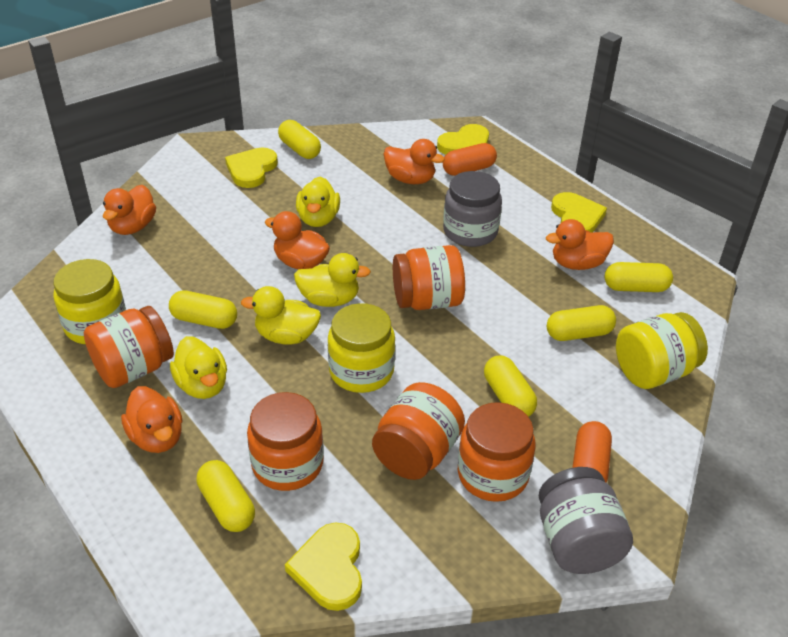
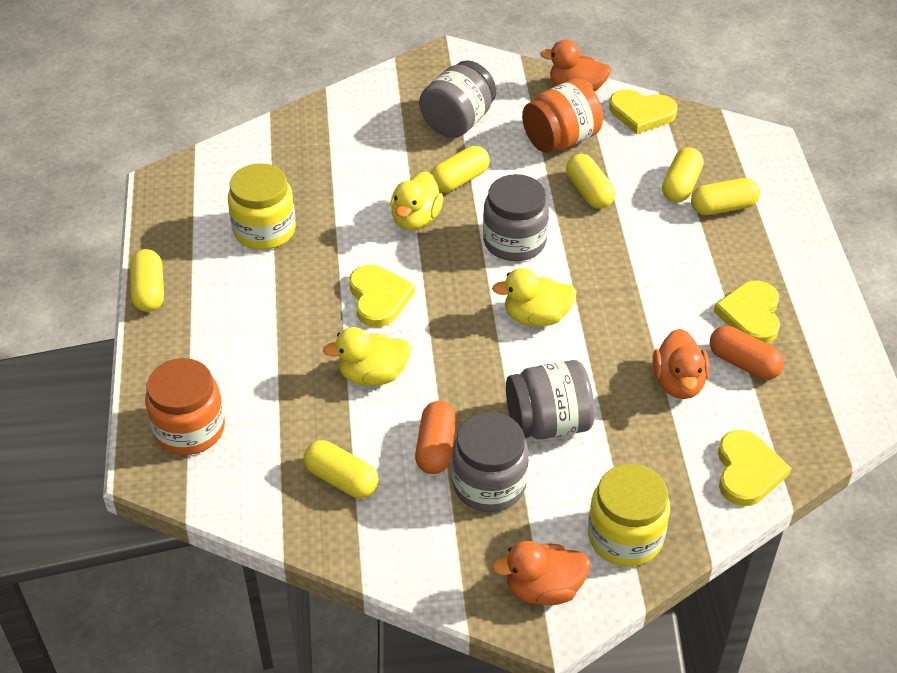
grey jar: 2 -> 4
orange duck: 5 -> 3
orange jar: 5 -> 2
yellow duck: 4 -> 3
yellow jar: 3 -> 2

